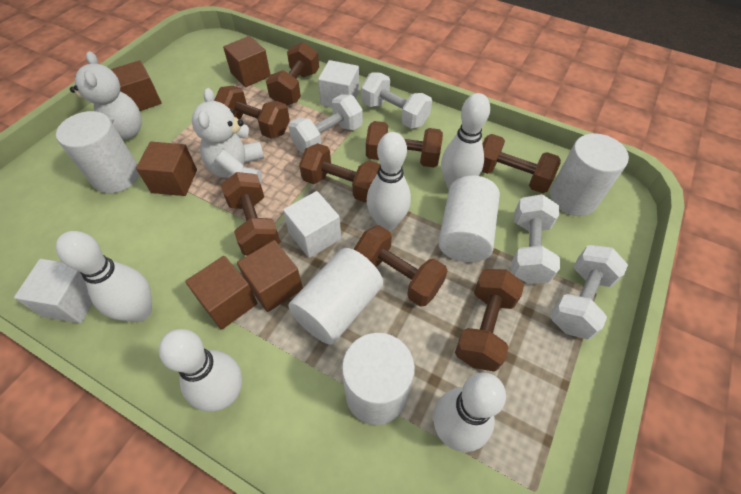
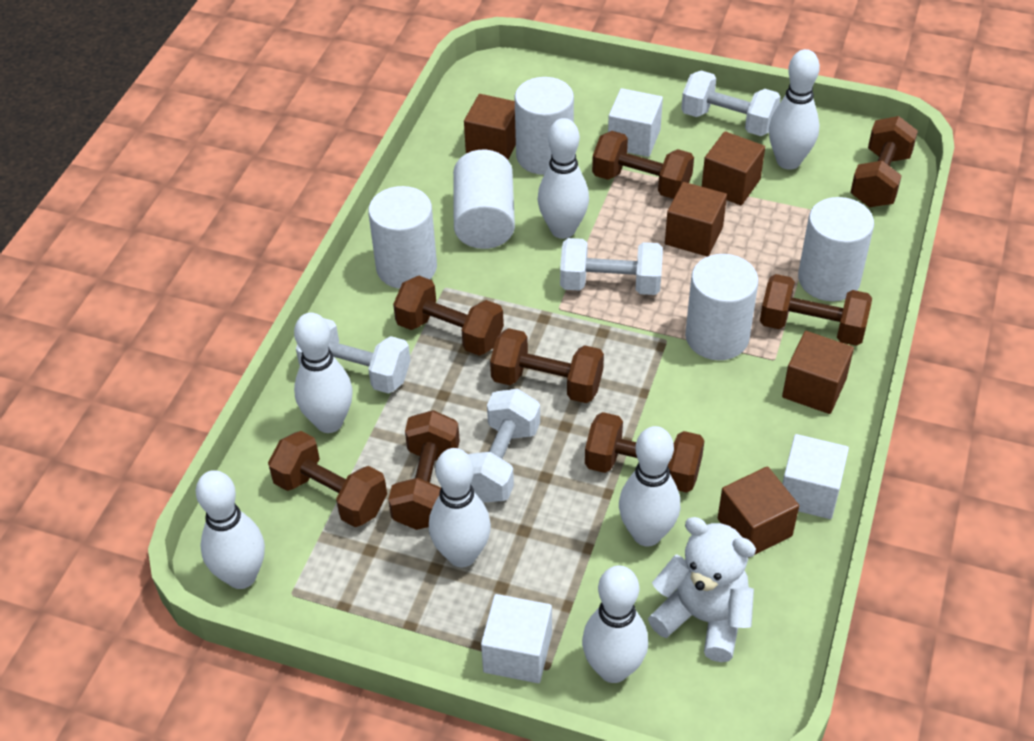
white bowling pin: 5 -> 7
white teddy bear: 2 -> 1

